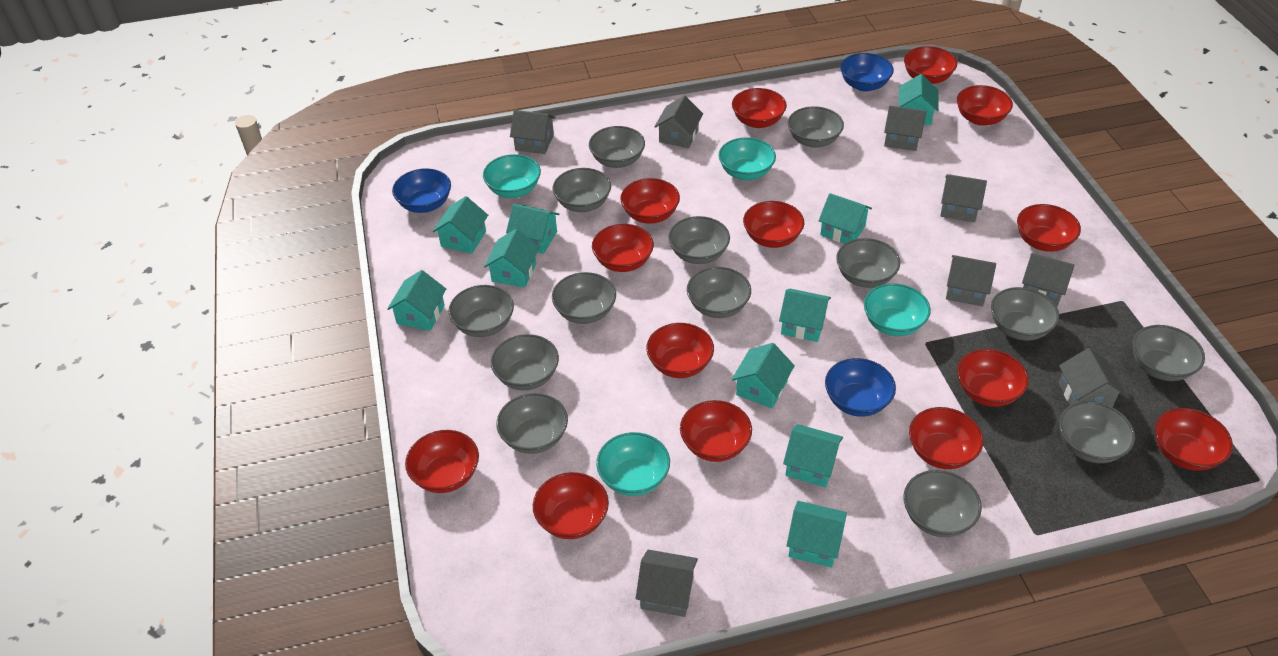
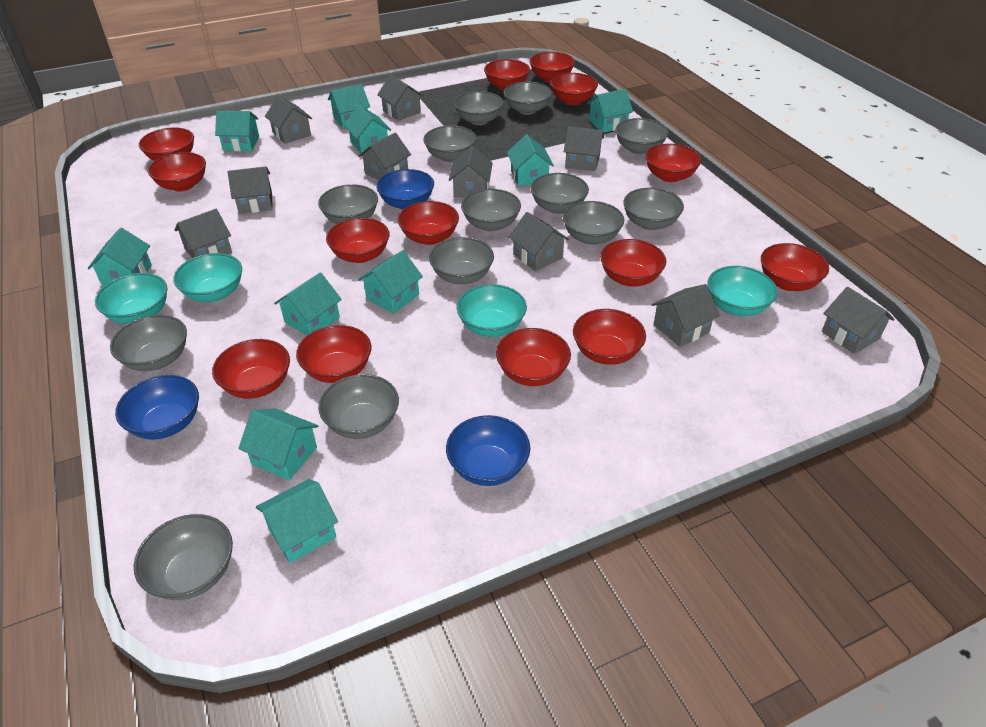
grey bowl: 14 -> 13
grey house: 8 -> 10

